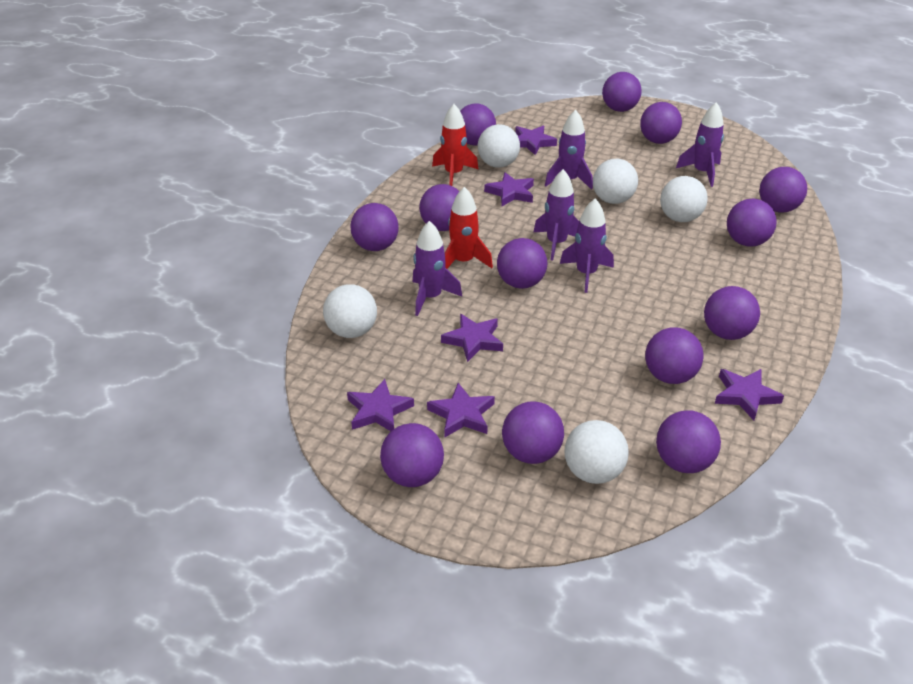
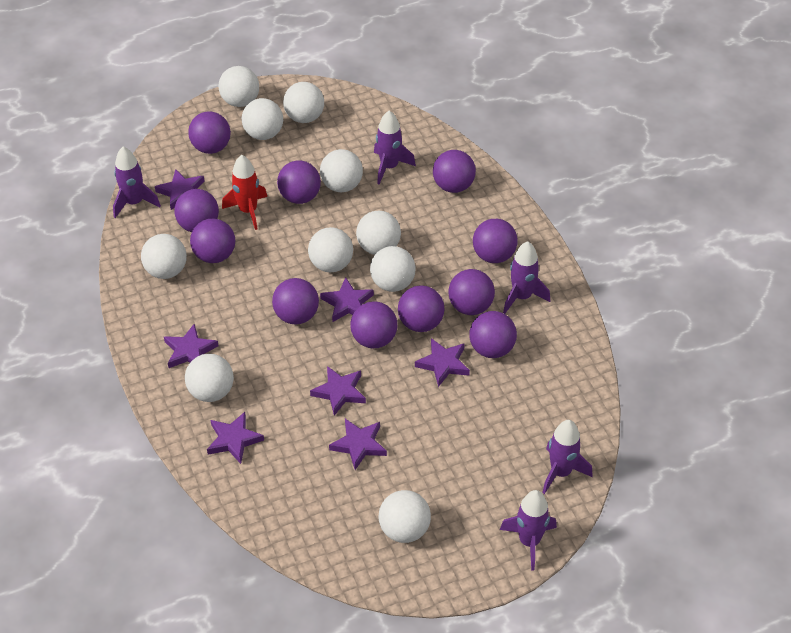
purple ball: 13 -> 11
purple star: 6 -> 7
red rocket: 2 -> 1
white ball: 5 -> 10

